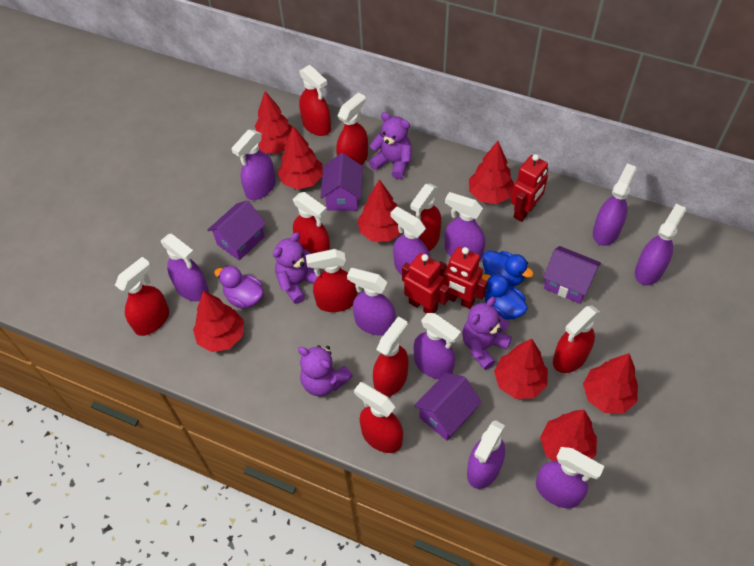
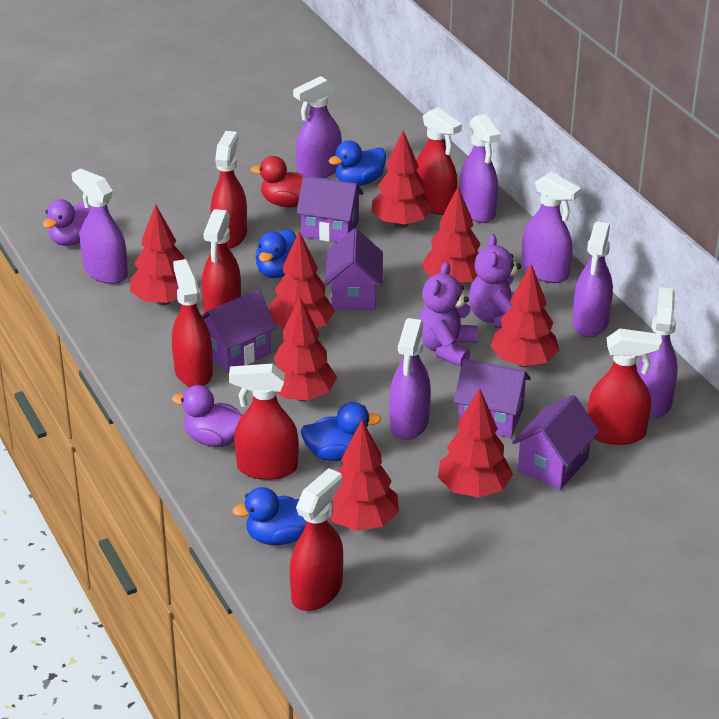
blue duck: 2 -> 4
purple duck: 1 -> 2
purple house: 4 -> 5
purple spray bottle: 10 -> 7
purple teddy bear: 4 -> 2
red duck: 0 -> 1
red robot: 3 -> 0
red spray bottle: 9 -> 7

